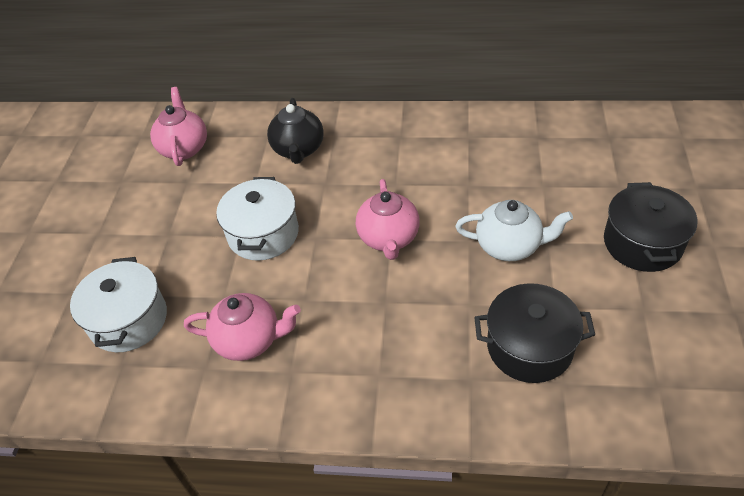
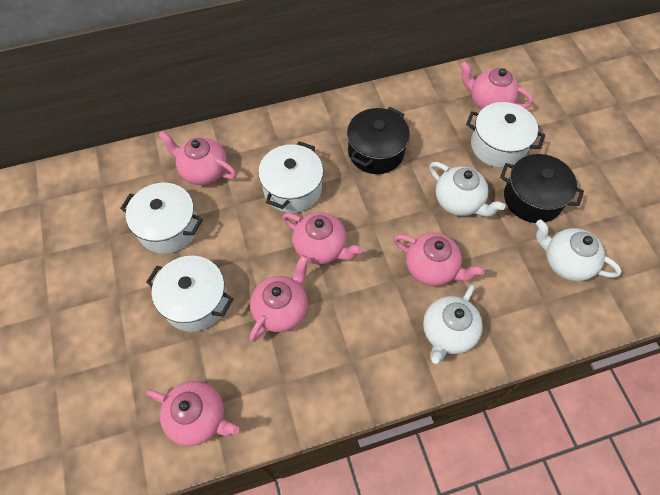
black teapot: 1 -> 0
pink teapot: 3 -> 6
white pot: 2 -> 4
white teapot: 1 -> 3

